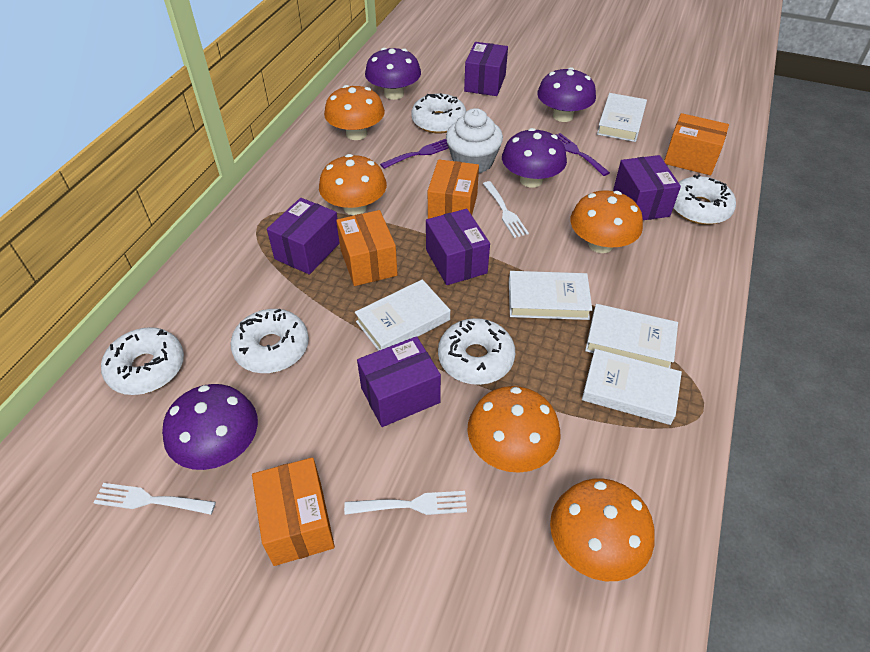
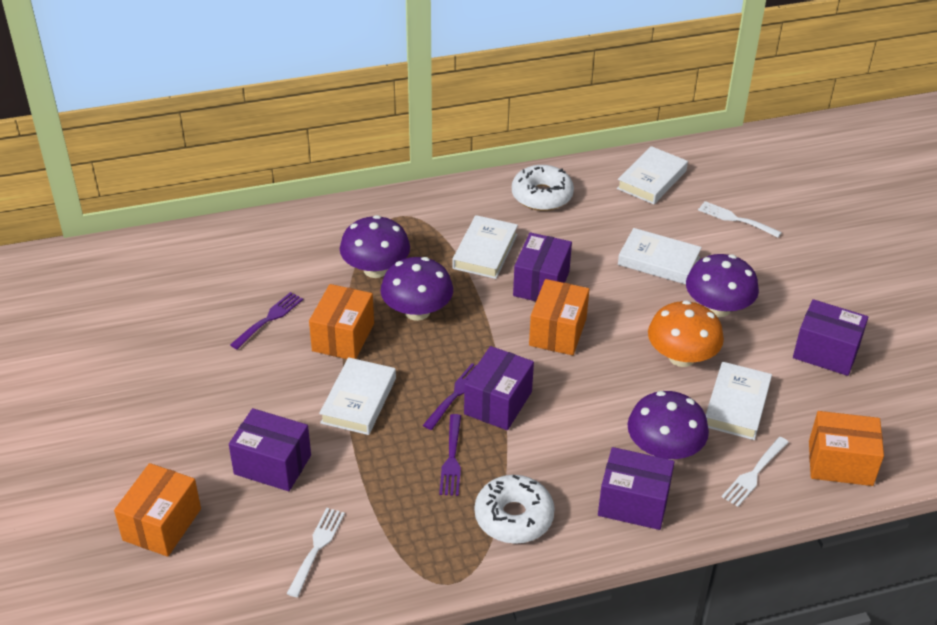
orange mushroom: 5 -> 1
purple fork: 2 -> 3
white cupcake: 1 -> 0
white donut: 5 -> 2

